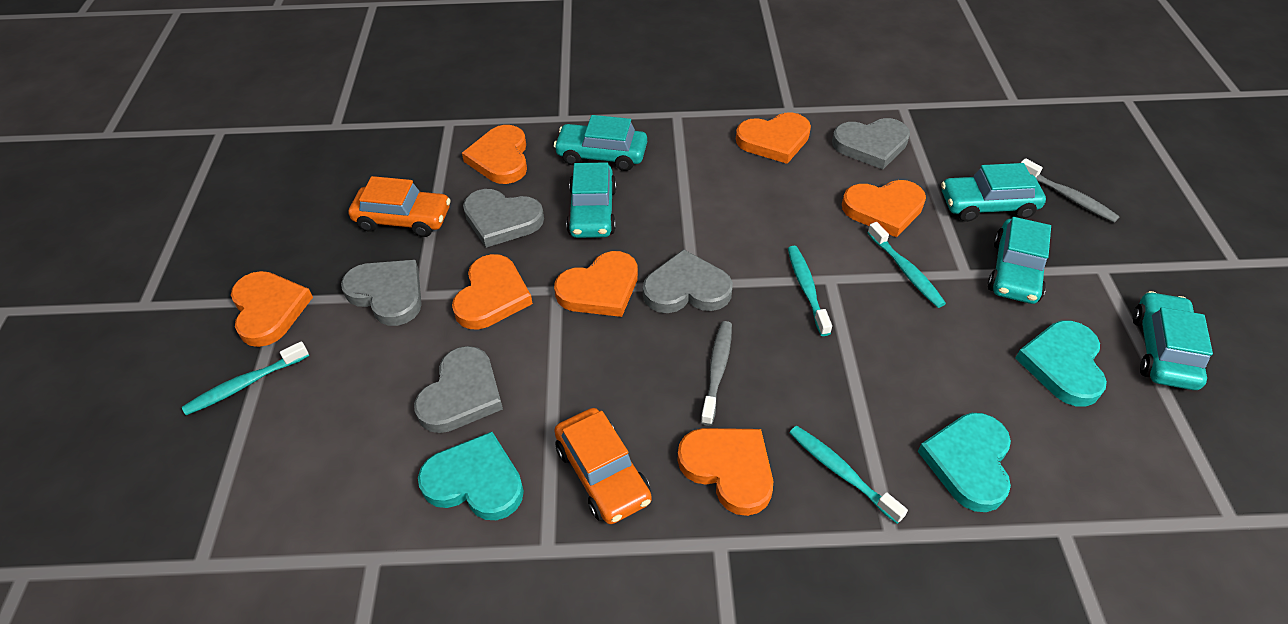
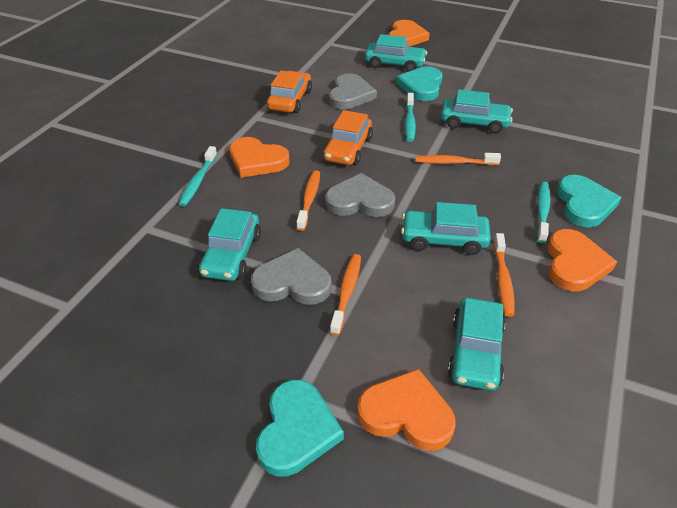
grey heart: 5 -> 3
grey toothbrush: 2 -> 0
orange heart: 7 -> 4
orange toothbrush: 0 -> 4
turquoise toothbrush: 4 -> 3

